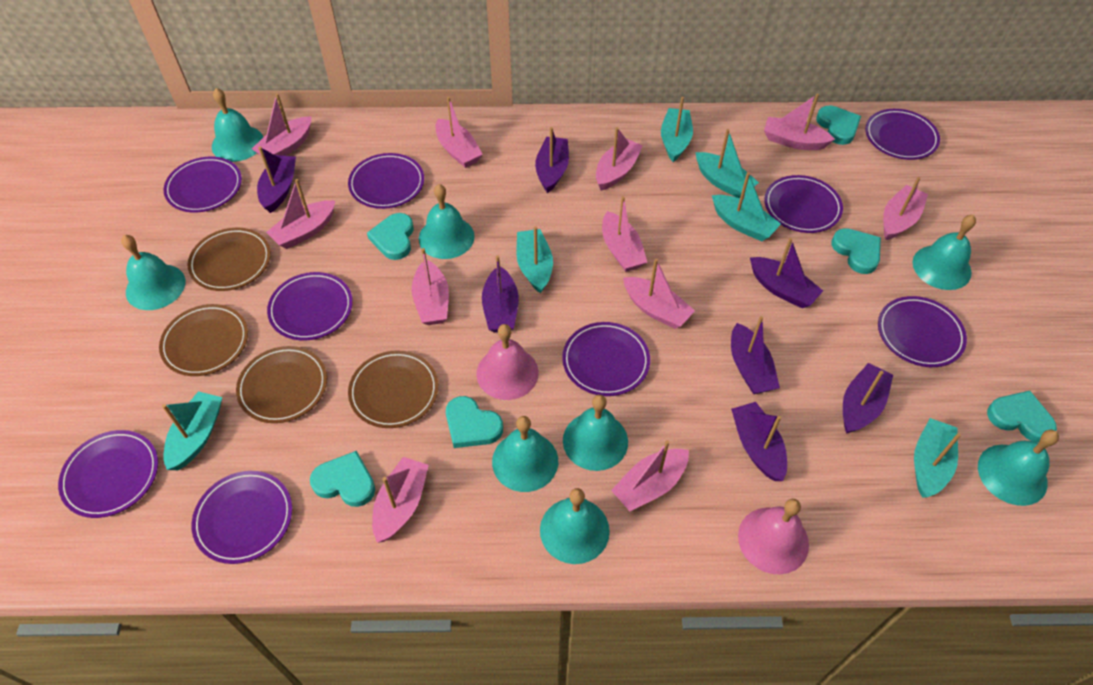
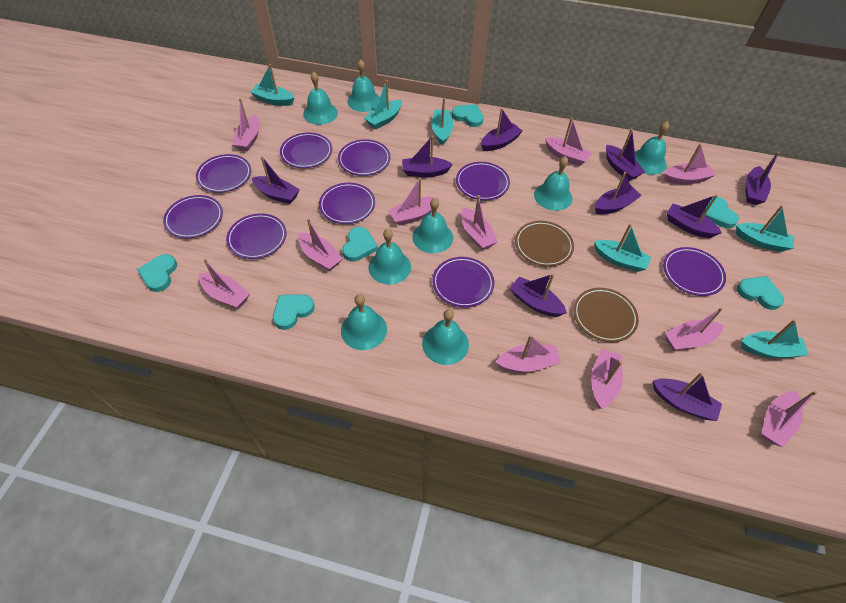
brown plate: 4 -> 2
pink bell: 2 -> 0
purple boat: 7 -> 9

